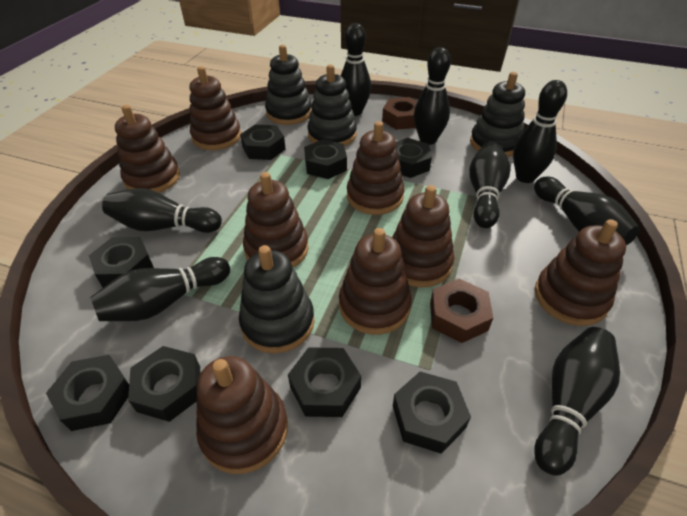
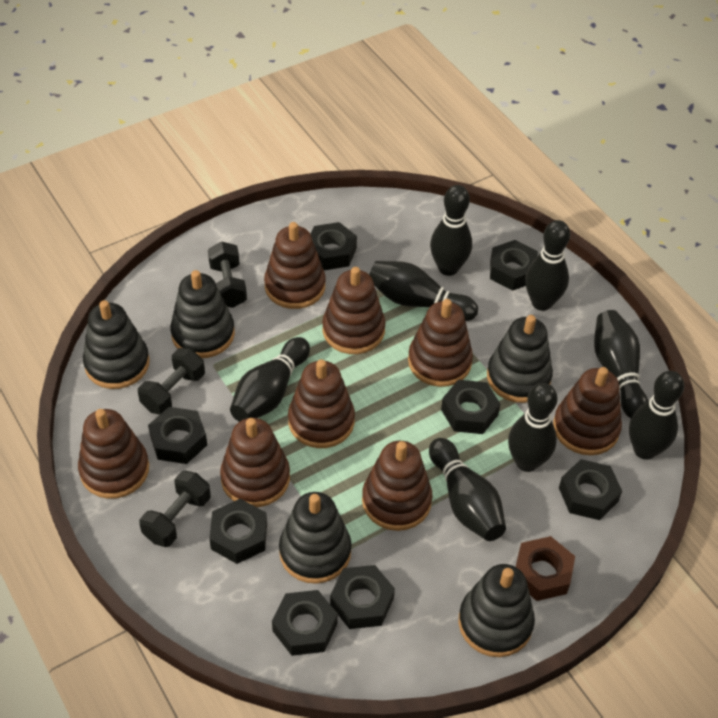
black dumbbell: 0 -> 3
black stacking toy: 4 -> 5
brown nut: 2 -> 1

